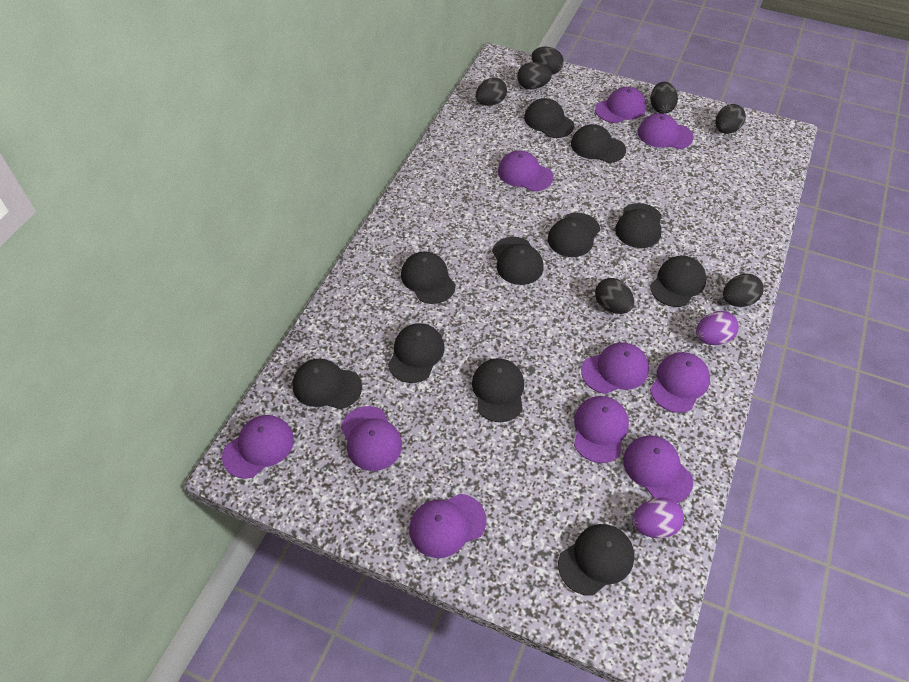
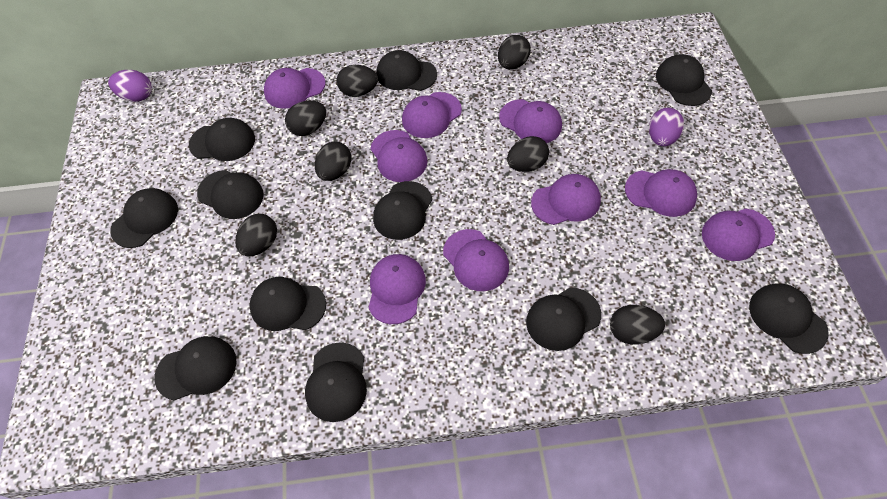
purple cap: 10 -> 9

